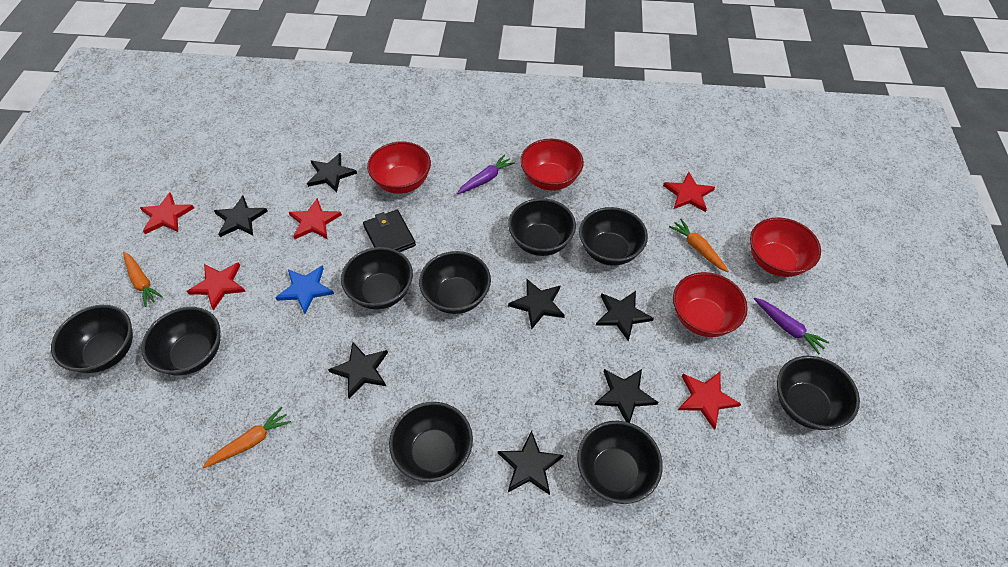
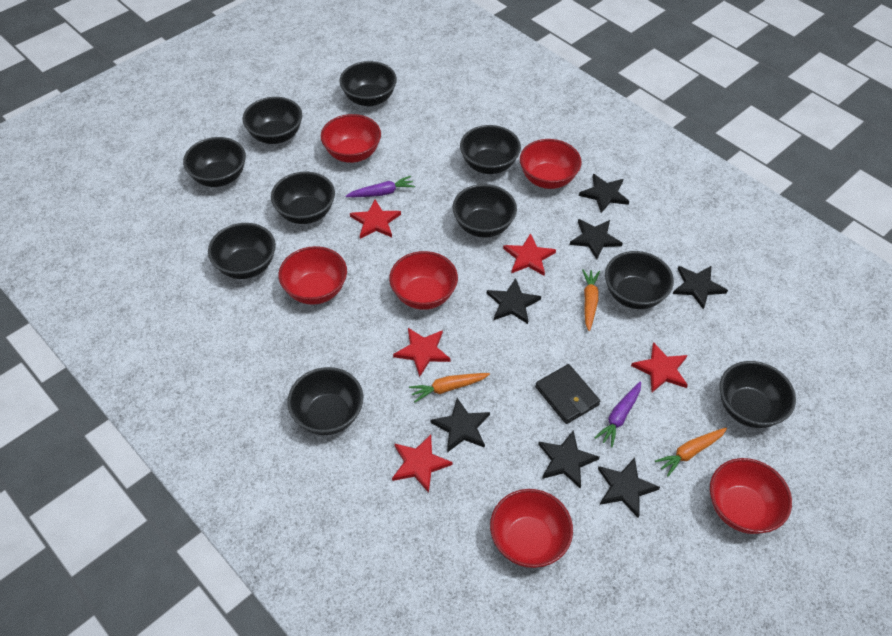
black bowl: 9 -> 10
blue star: 1 -> 0
red bowl: 4 -> 6

